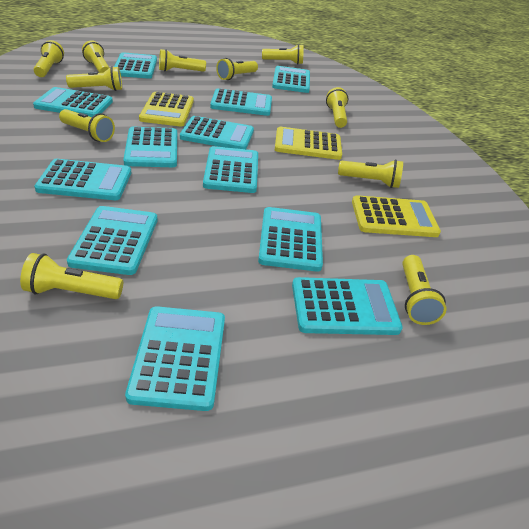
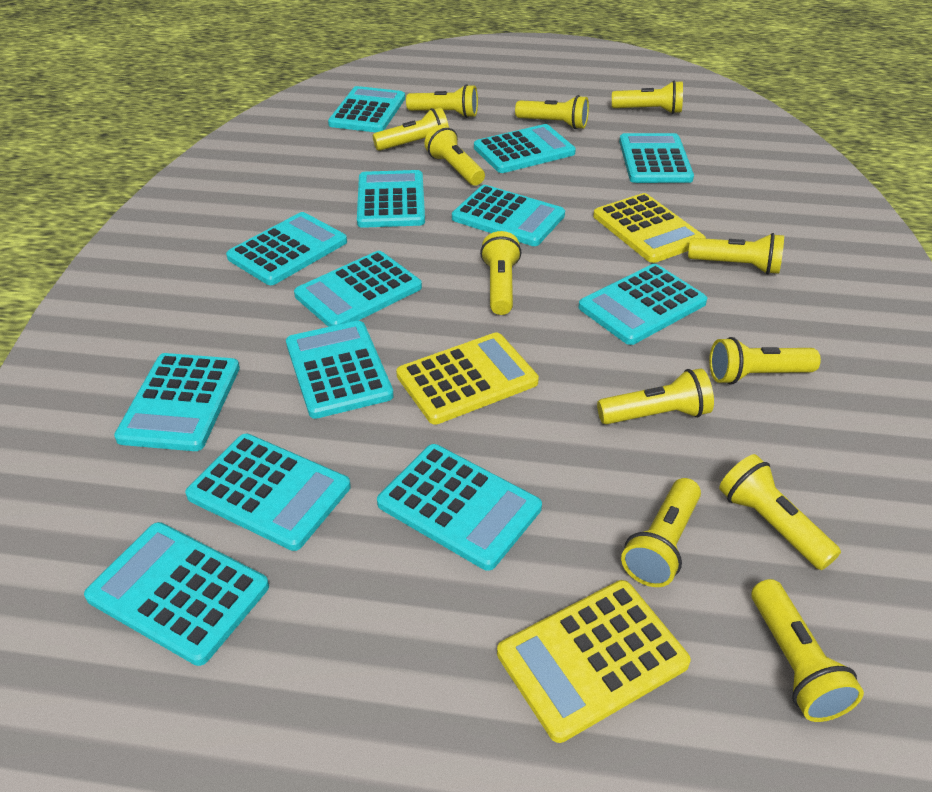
turquoise calculator: 12 -> 13
yellow flashlight: 11 -> 12

